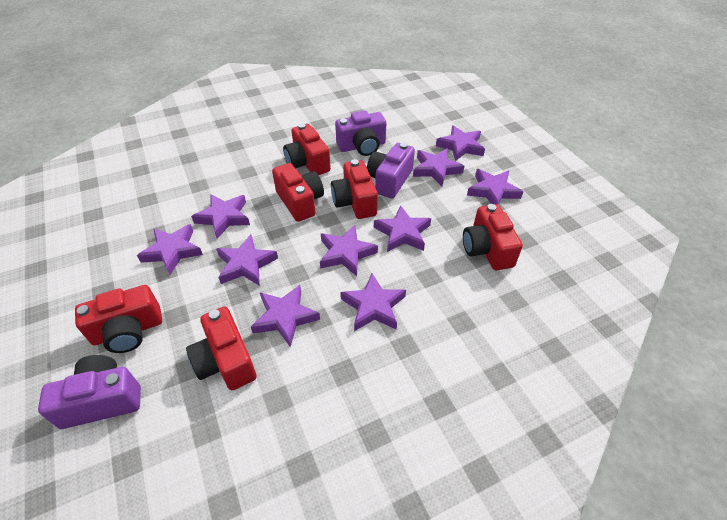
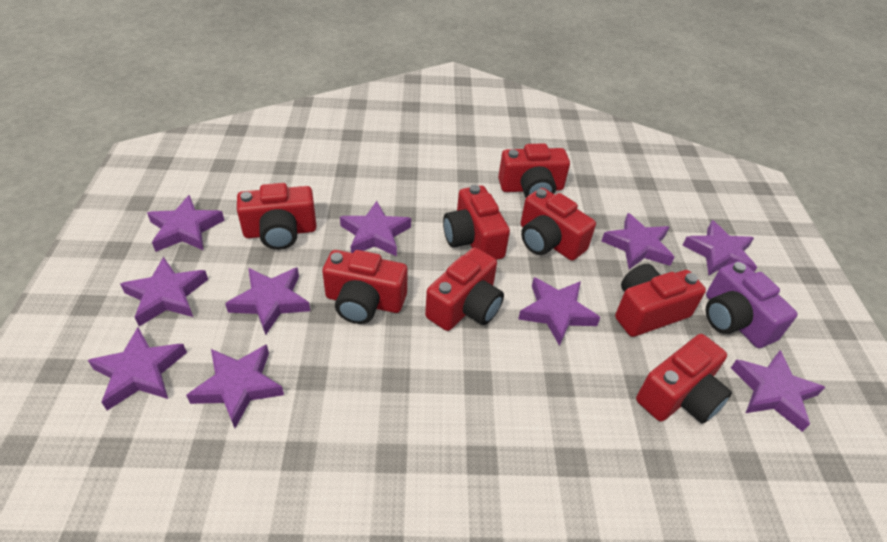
purple camera: 3 -> 1
red camera: 6 -> 8

